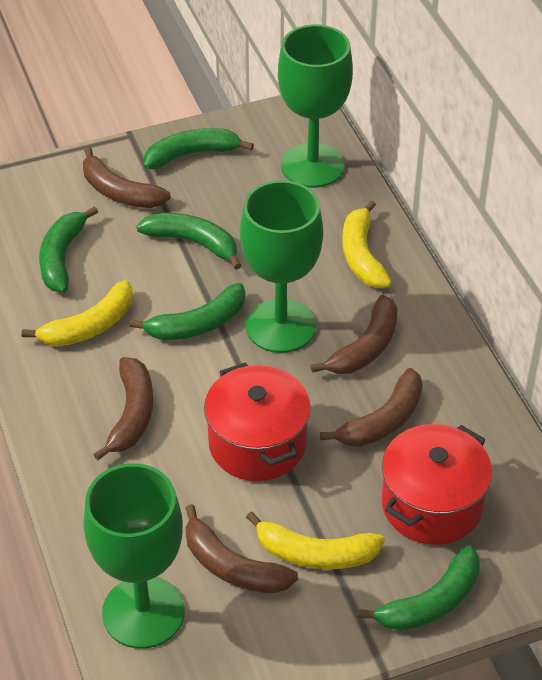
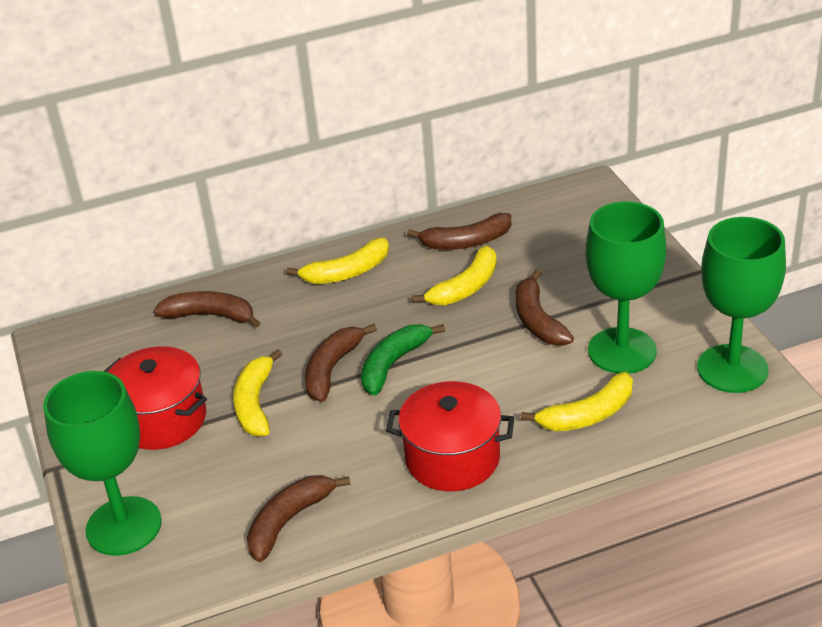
green banana: 5 -> 1
yellow banana: 3 -> 4

